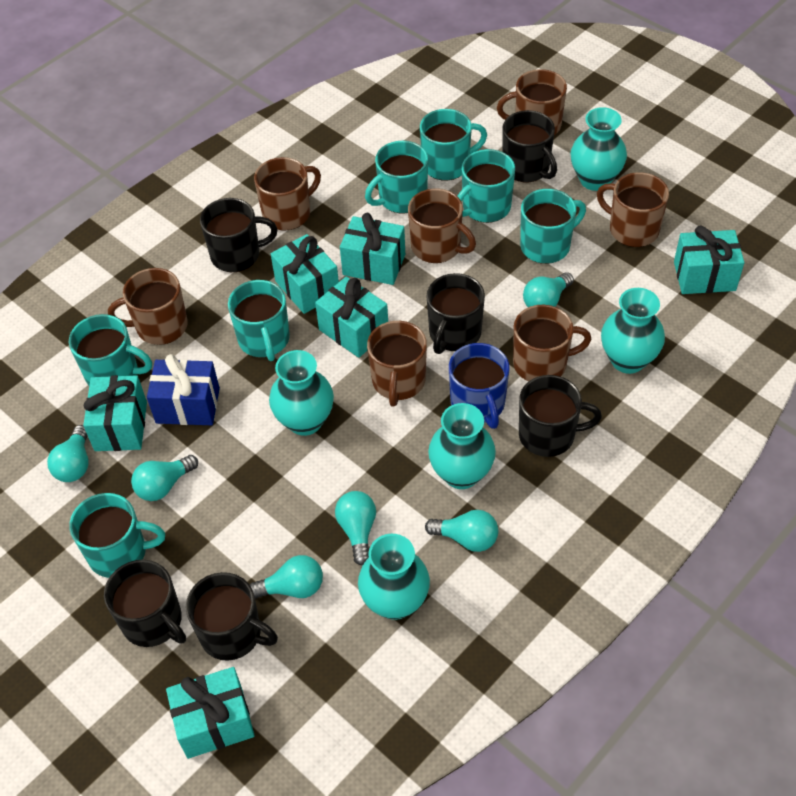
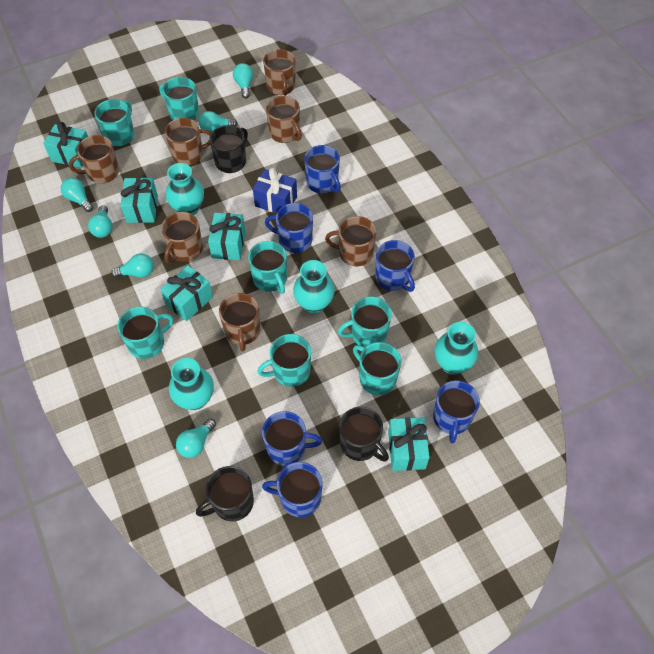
black mug: 6 -> 3
blue mug: 1 -> 6
turquoise gift: 6 -> 5
turquoise vase: 5 -> 4

